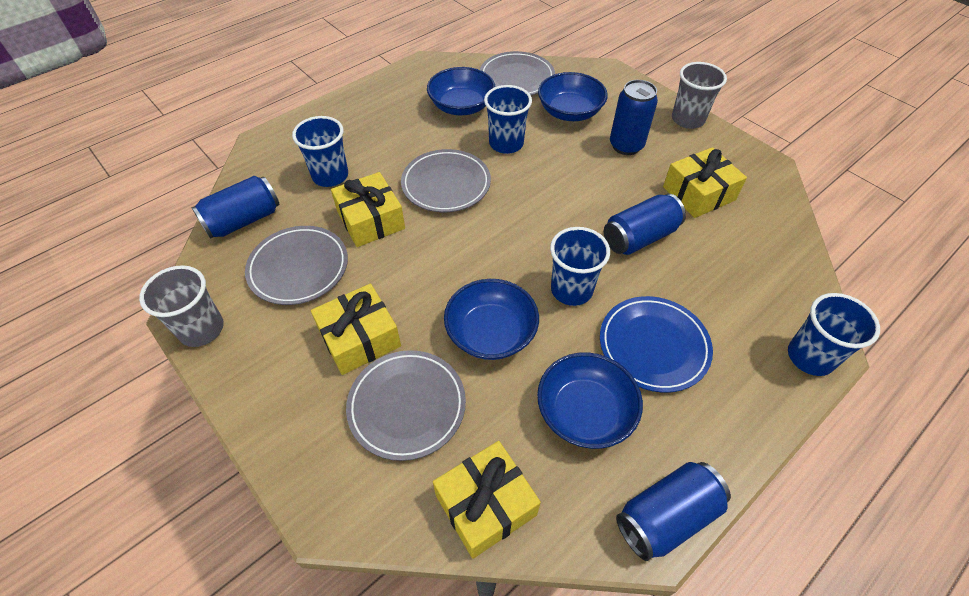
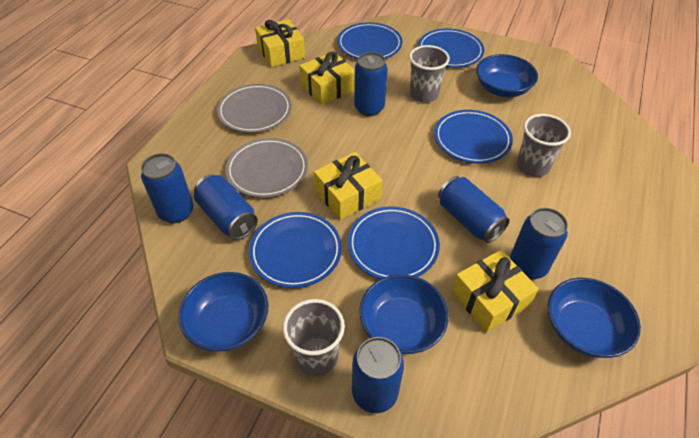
blue can: 4 -> 6
blue cup: 4 -> 0
blue plate: 1 -> 5
grey cup: 2 -> 3
grey plate: 4 -> 2

